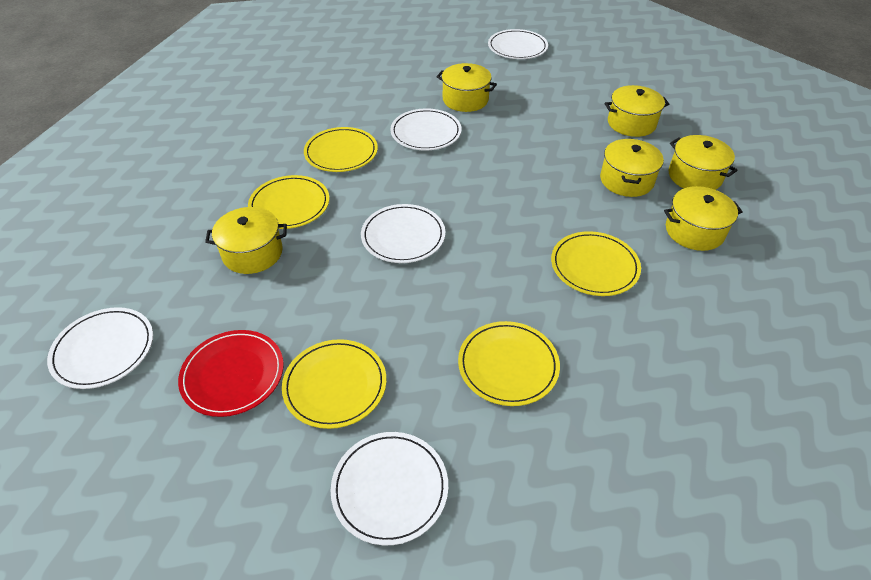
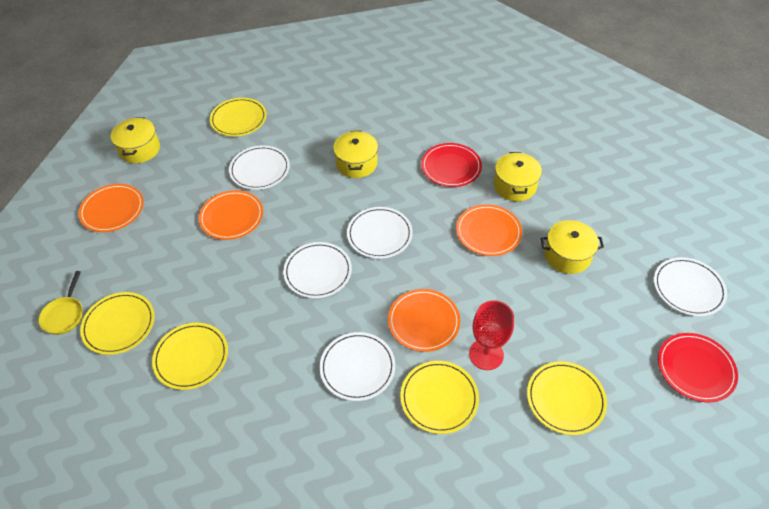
orange plate: 0 -> 4
red goblet: 0 -> 1
red plate: 1 -> 2
yellow pan: 0 -> 1
yellow pot: 6 -> 4

